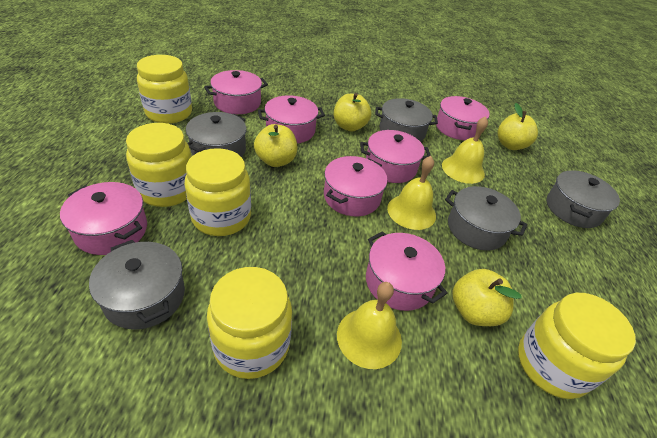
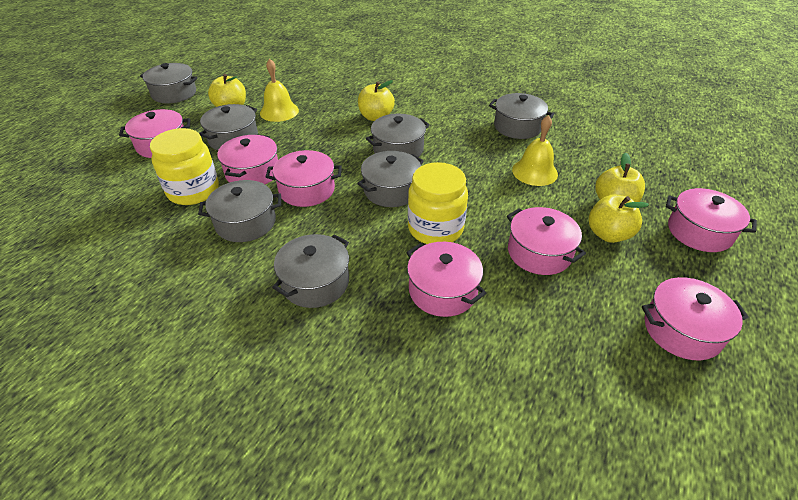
grey pot: 5 -> 7
yellow bell: 3 -> 2
yellow jar: 5 -> 2

